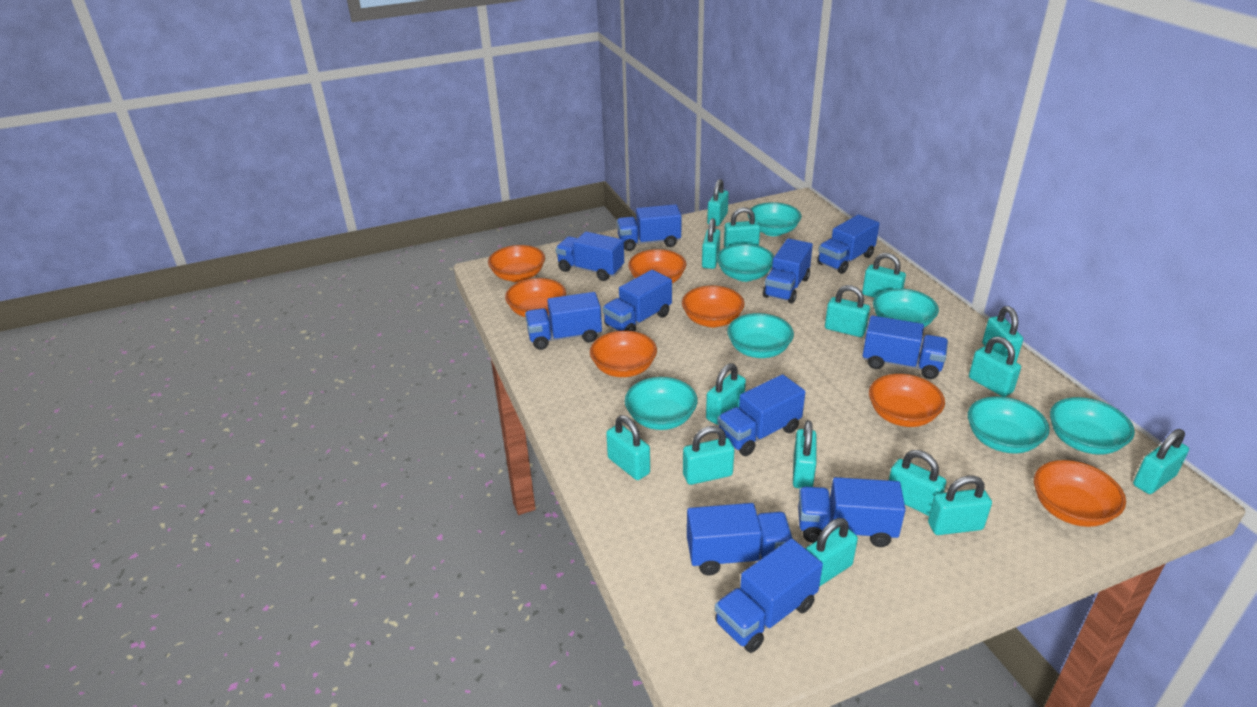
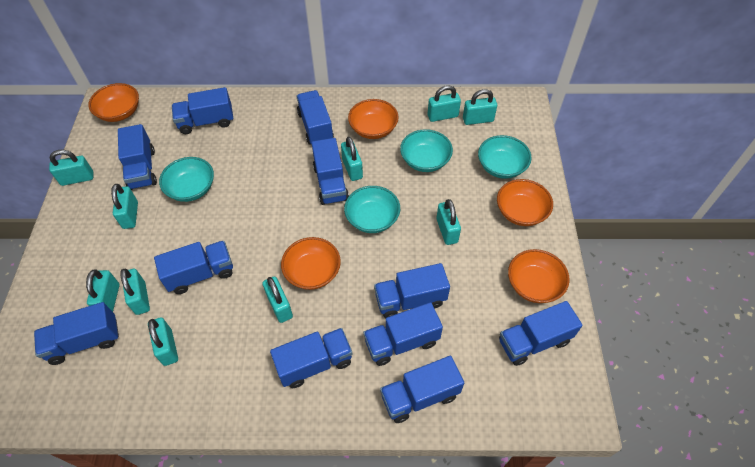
orange bowl: 7 -> 5
turquoise bowl: 7 -> 4
turquoise padlock: 15 -> 10

